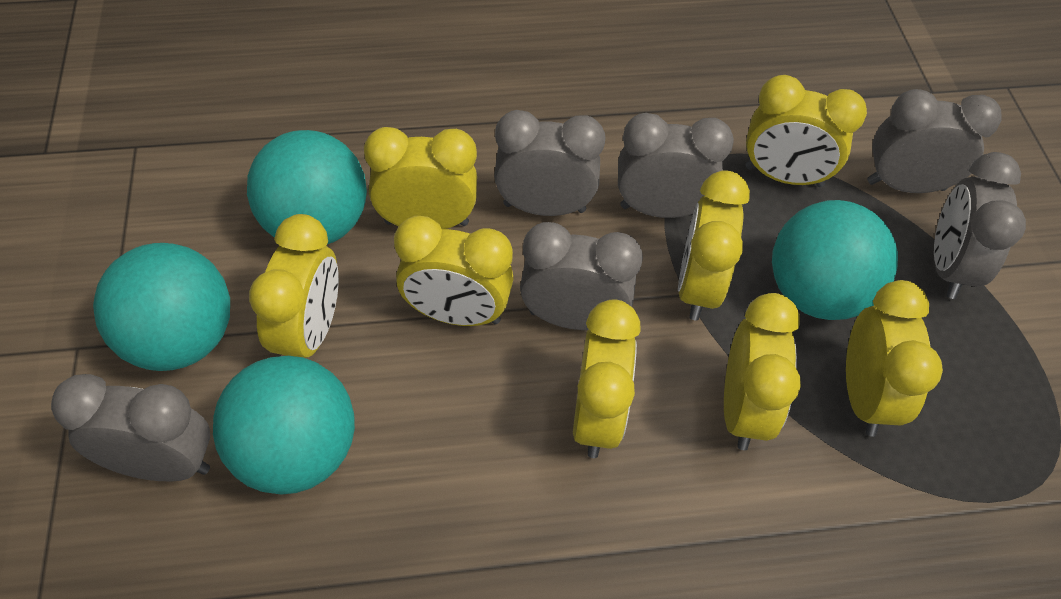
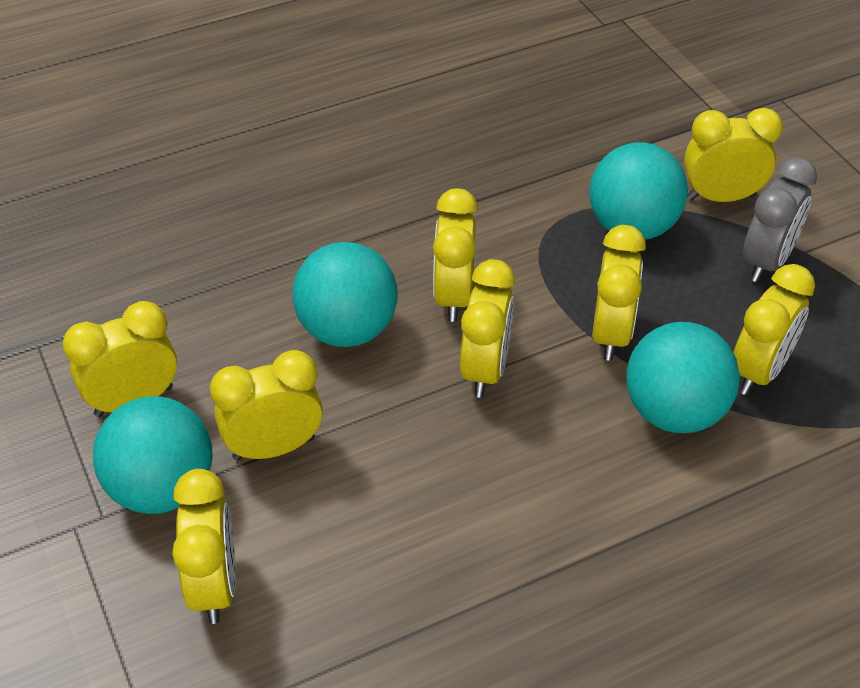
grey clock: 6 -> 1

